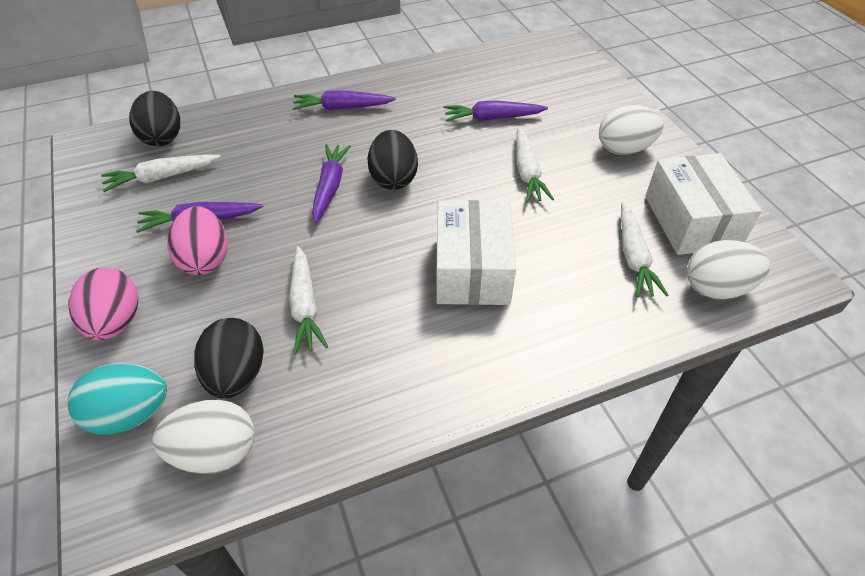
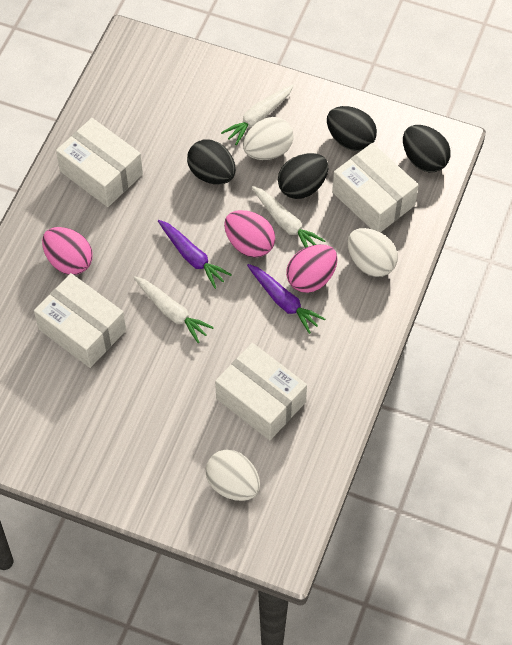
black egg: 3 -> 4
pink egg: 2 -> 3
purple carrot: 4 -> 2
turquoise egg: 1 -> 0
white box: 2 -> 4
white carrot: 4 -> 3

